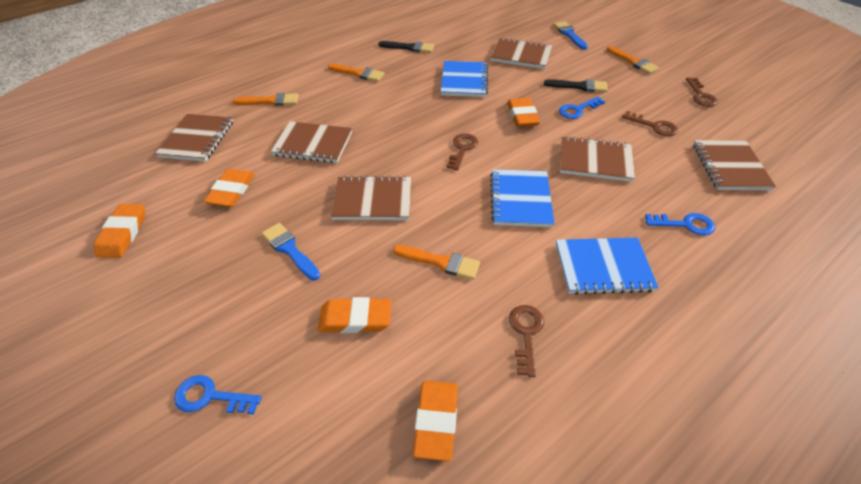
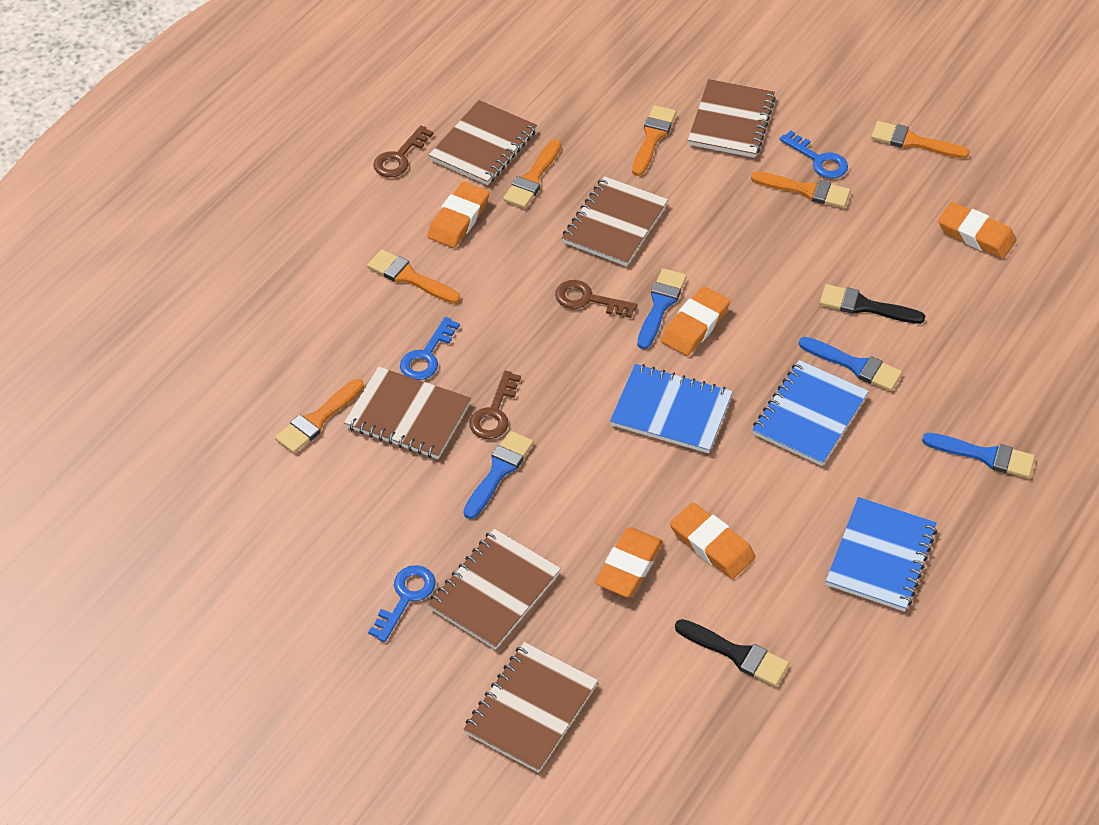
blue brush: 2 -> 4
brown key: 4 -> 3
orange brush: 4 -> 6

